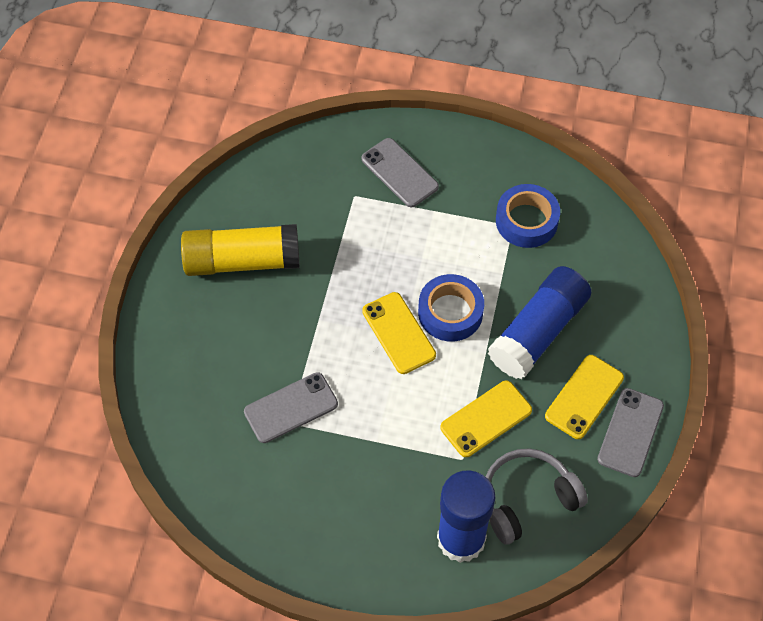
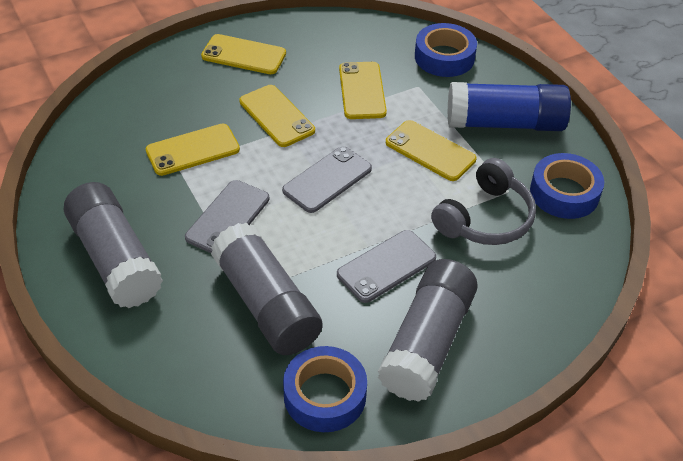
blue glue stick: 2 -> 1
blue tape: 2 -> 3
grey glue stick: 0 -> 3
yellow glue stick: 1 -> 0
yellow phone: 3 -> 5

